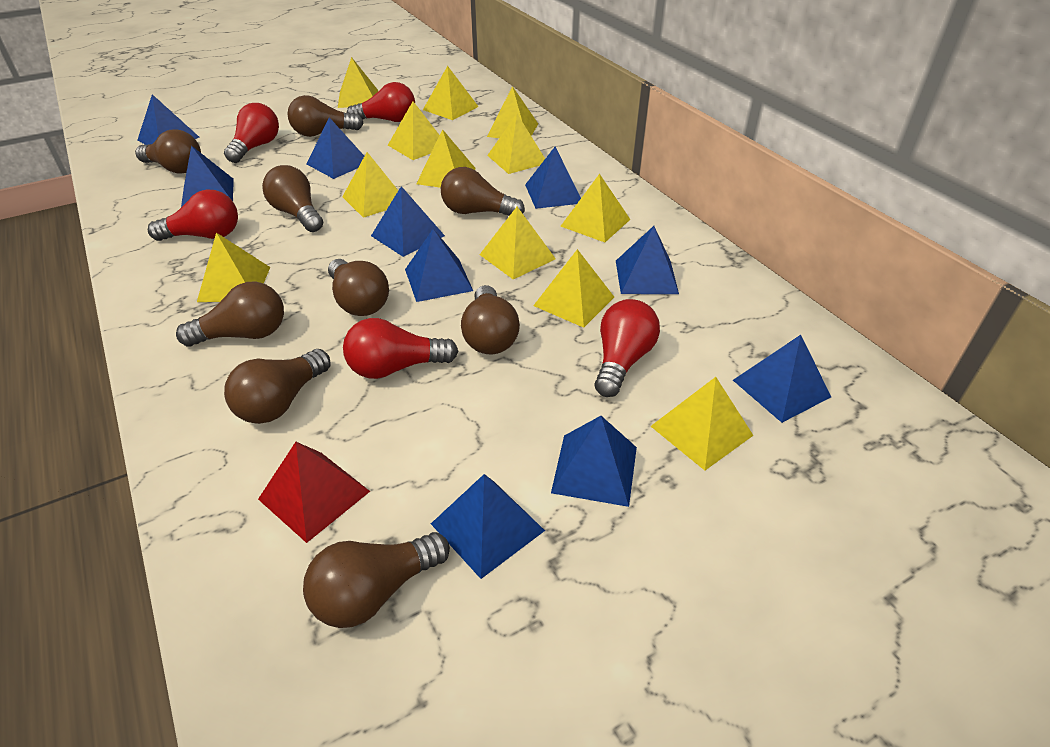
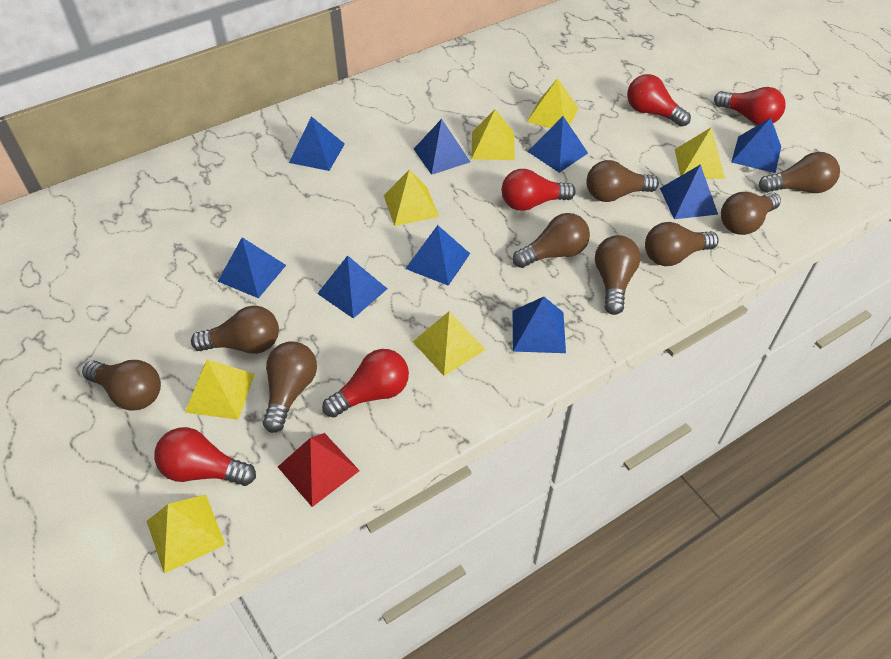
blue pyramid: 10 -> 9
yellow pyramid: 12 -> 7

